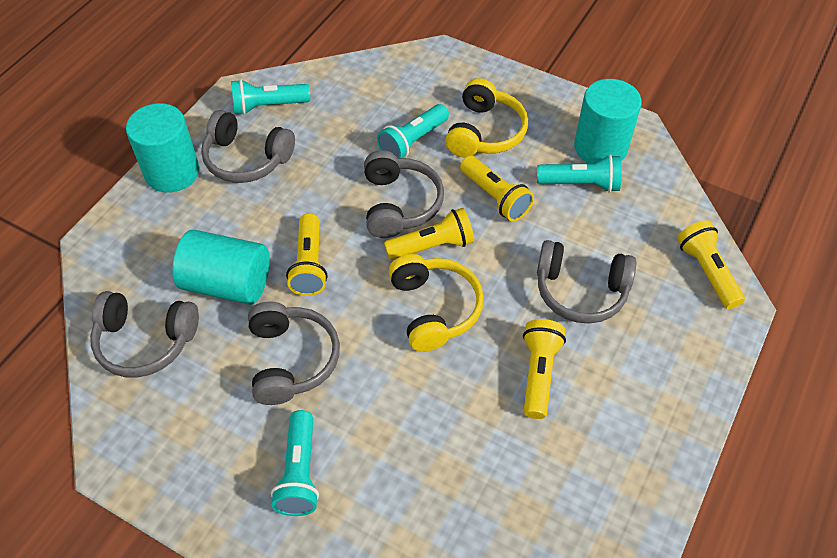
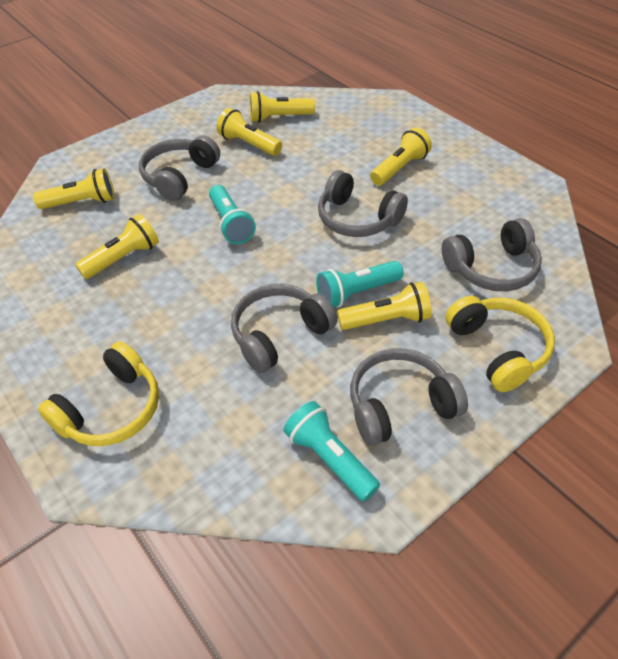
turquoise cylinder: 3 -> 0
turquoise flashlight: 4 -> 3
yellow flashlight: 5 -> 6

